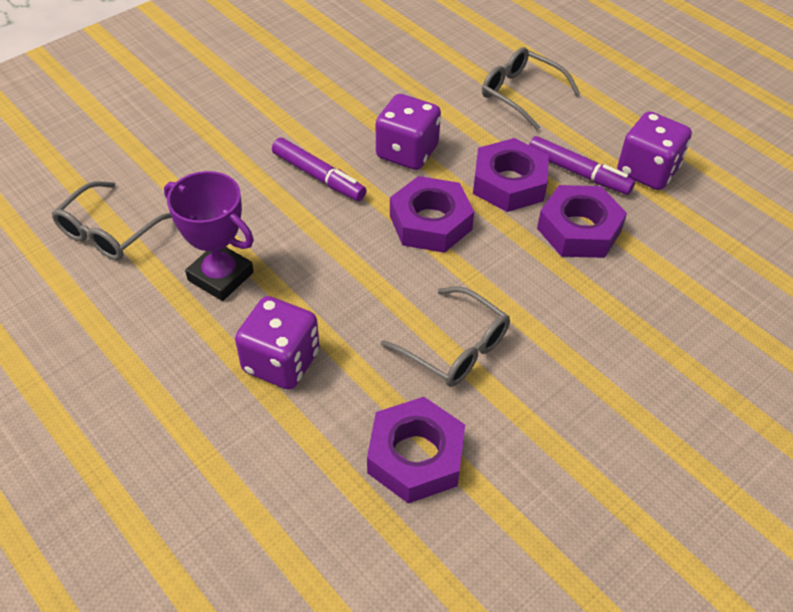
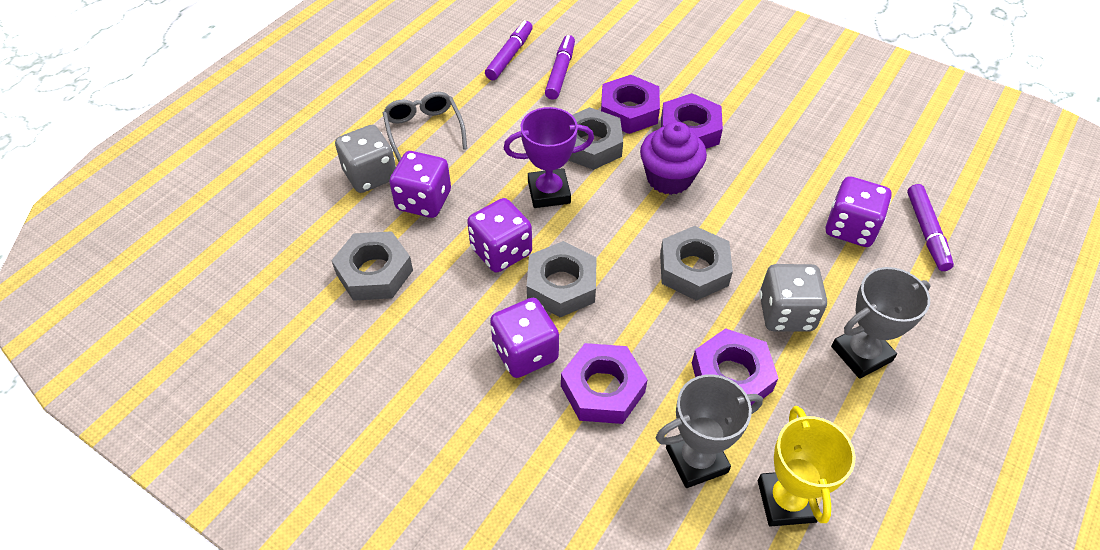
grey dice: 0 -> 2
grey glasses: 3 -> 1
grey nut: 0 -> 4
grey trophy: 0 -> 2
purple cupcake: 0 -> 1
purple dice: 3 -> 4
purple marker: 2 -> 3
yellow trophy: 0 -> 1

